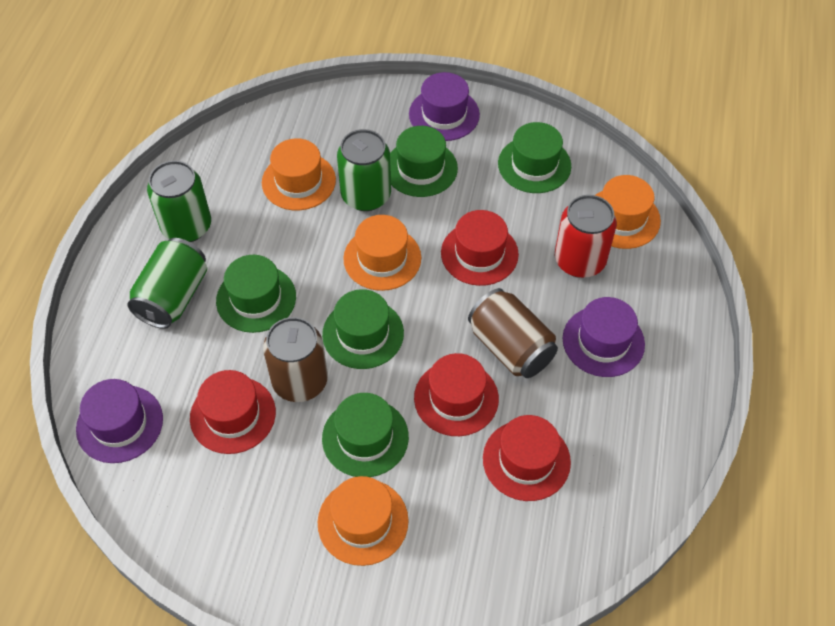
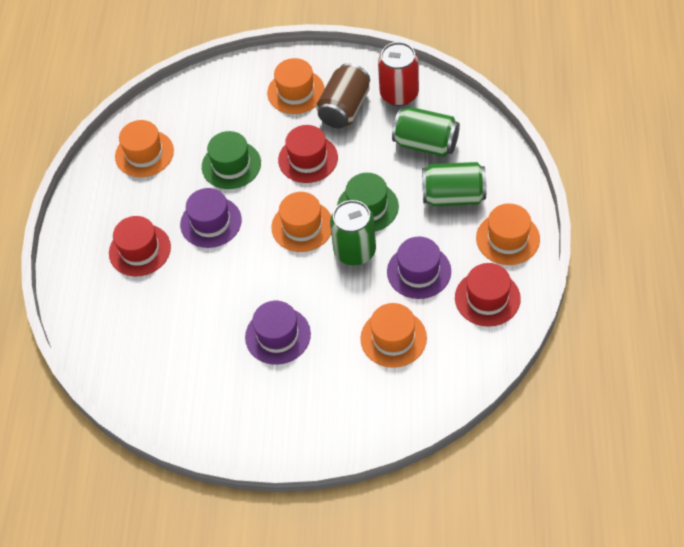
brown can: 2 -> 1
green hat: 5 -> 2
orange hat: 4 -> 5
red hat: 4 -> 3

